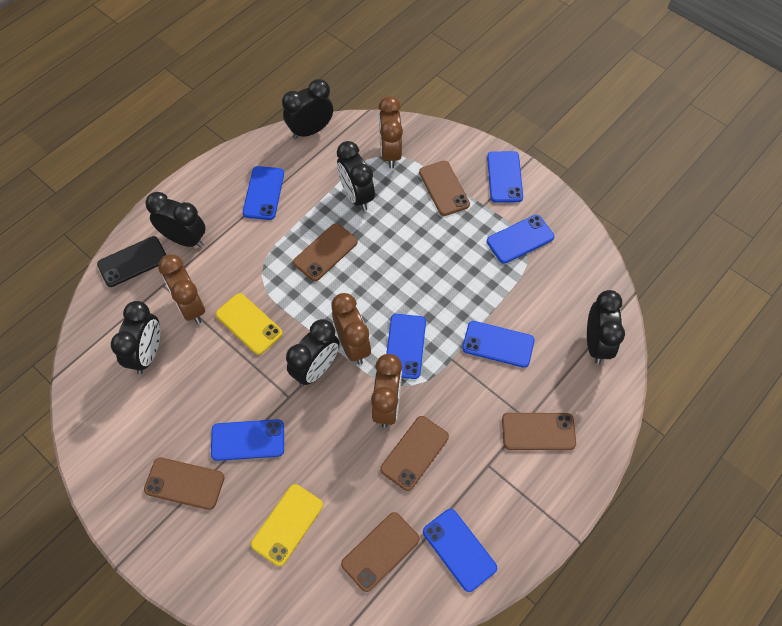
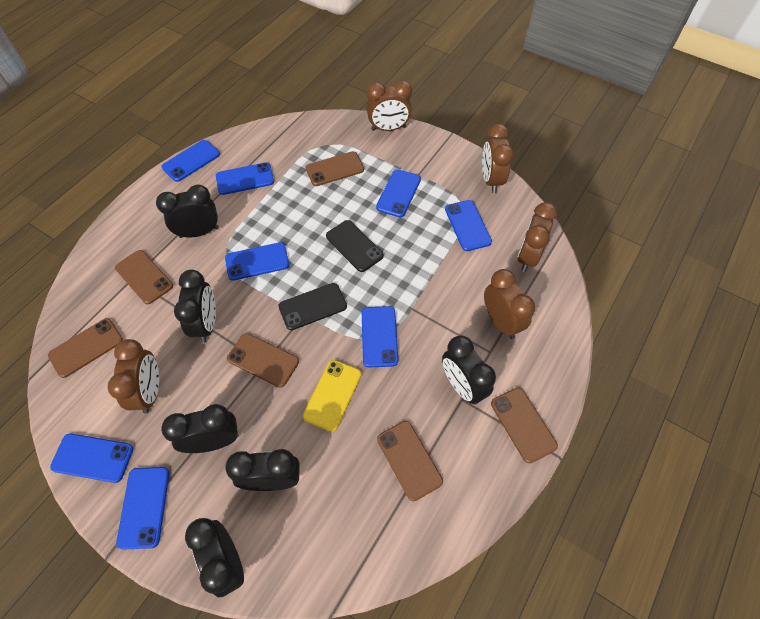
black phone: 1 -> 2
blue phone: 7 -> 8
brown clock: 4 -> 5
yellow phone: 2 -> 1

